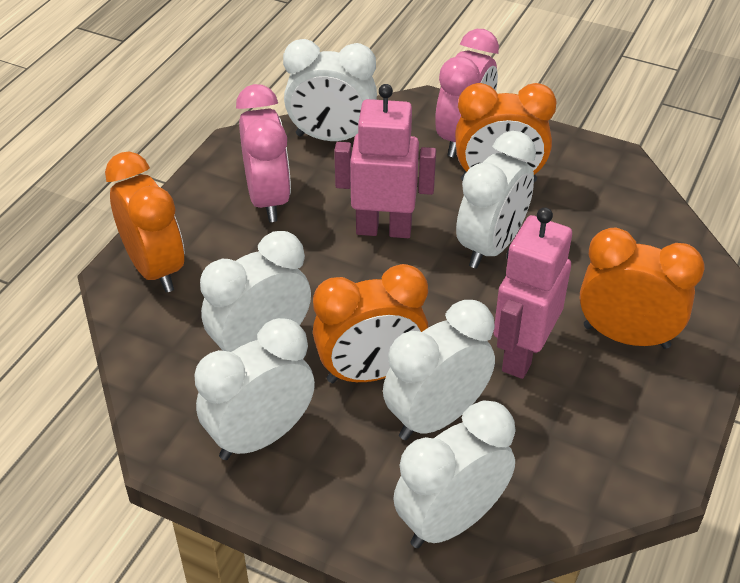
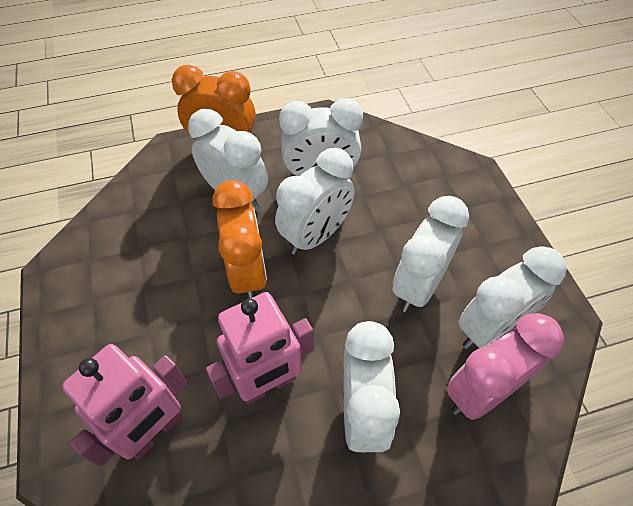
orange clock: 4 -> 2
pink clock: 2 -> 1

